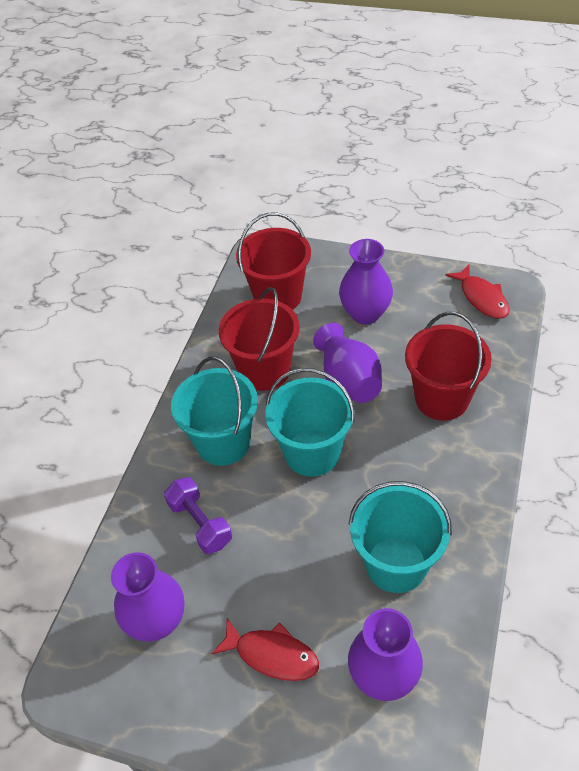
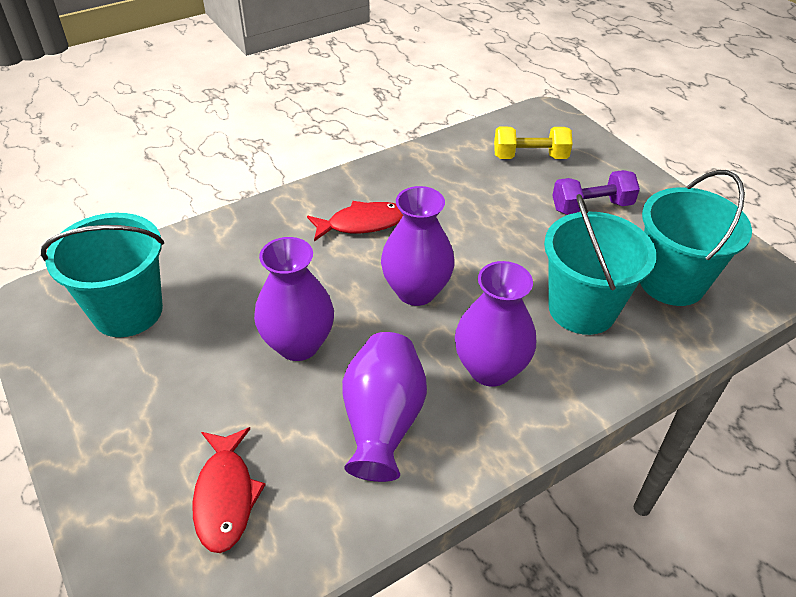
red bucket: 3 -> 0
yellow dumbbell: 0 -> 1

